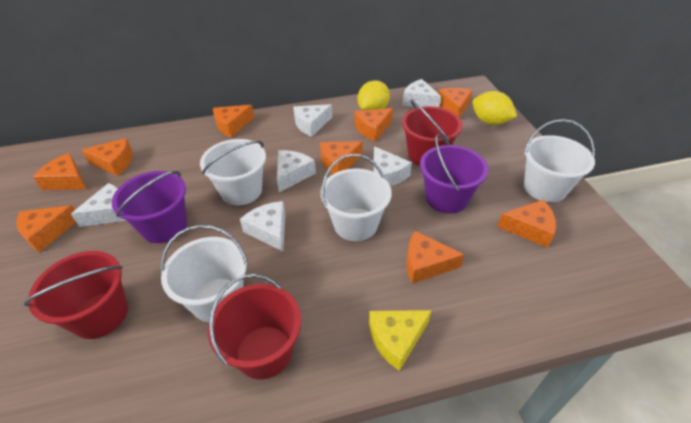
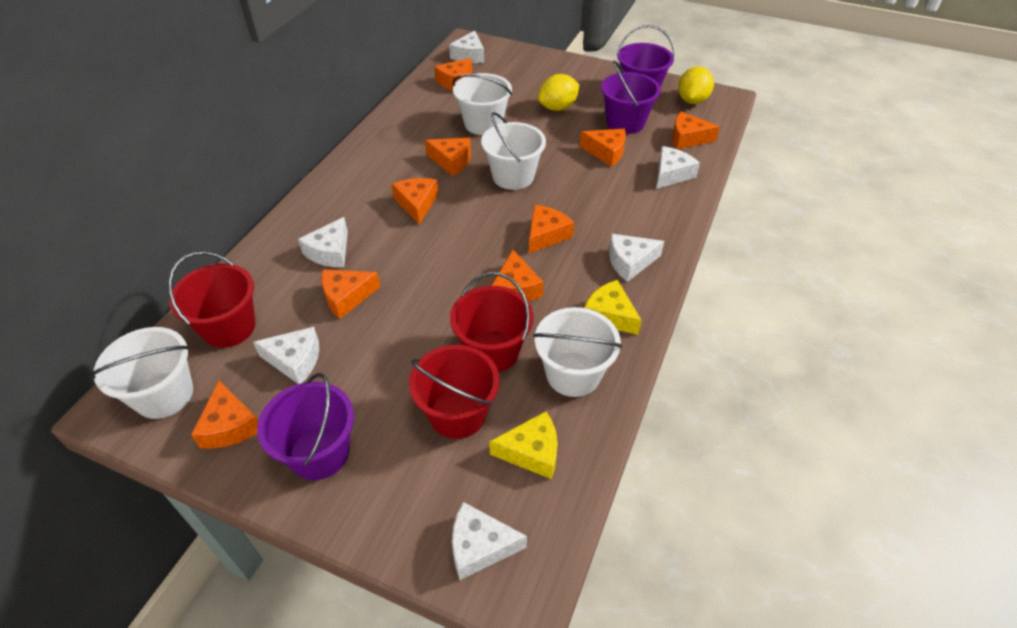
purple bucket: 2 -> 3
yellow cheese: 1 -> 2

